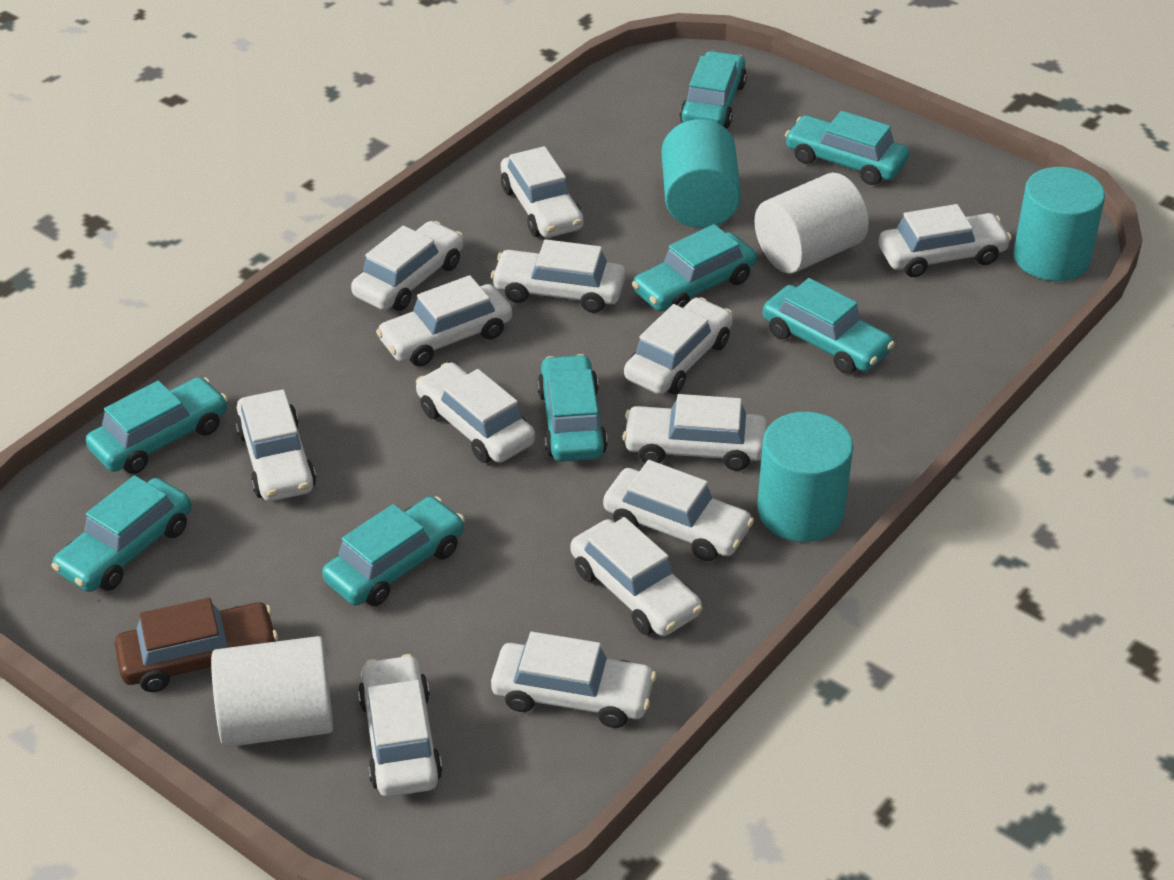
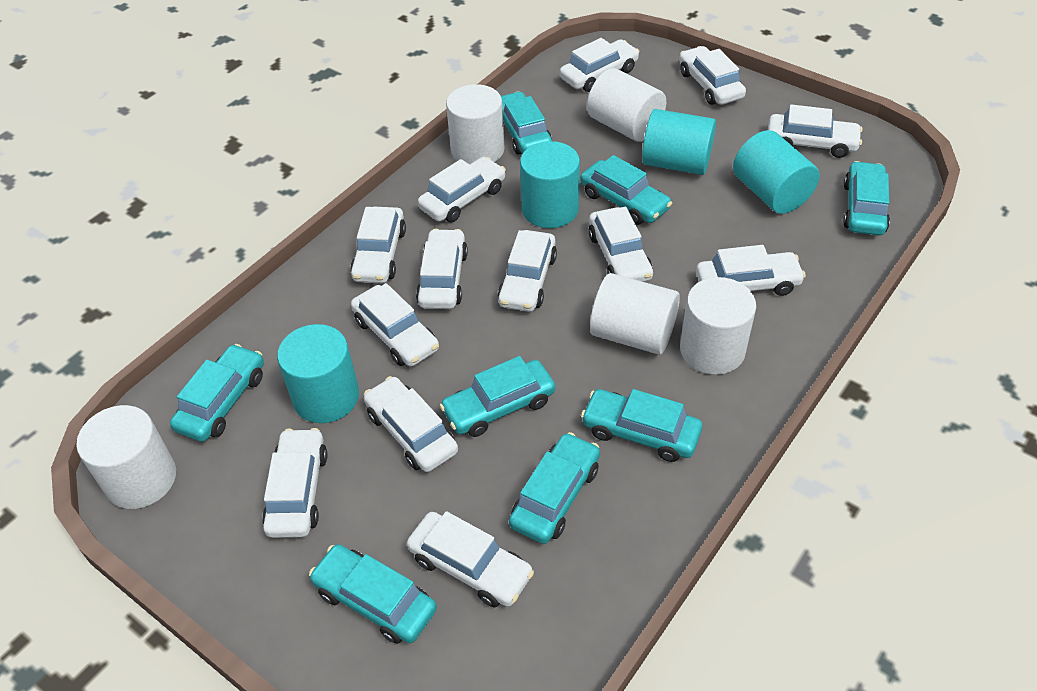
brown car: 1 -> 0
turquoise cylinder: 3 -> 4
white cylinder: 2 -> 5

